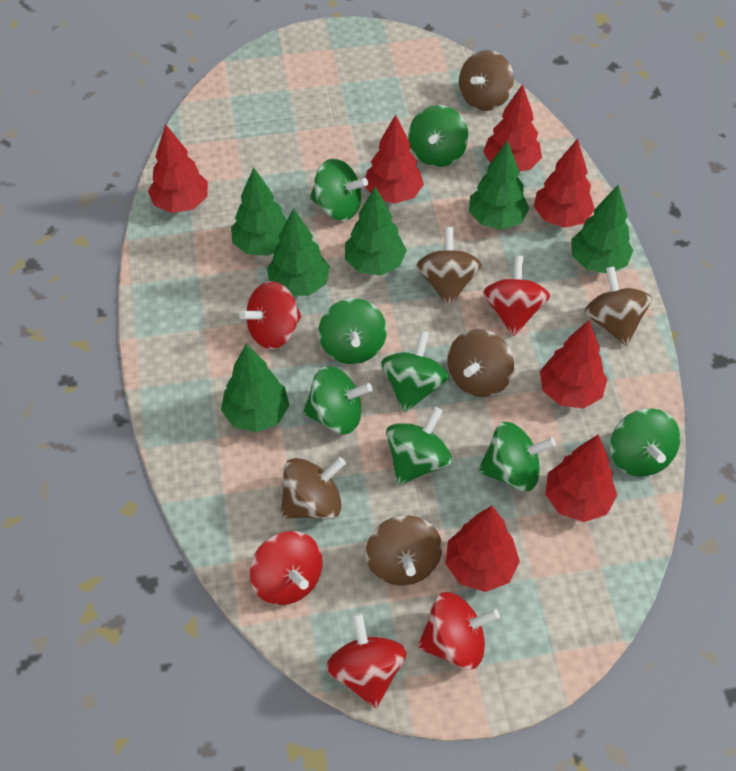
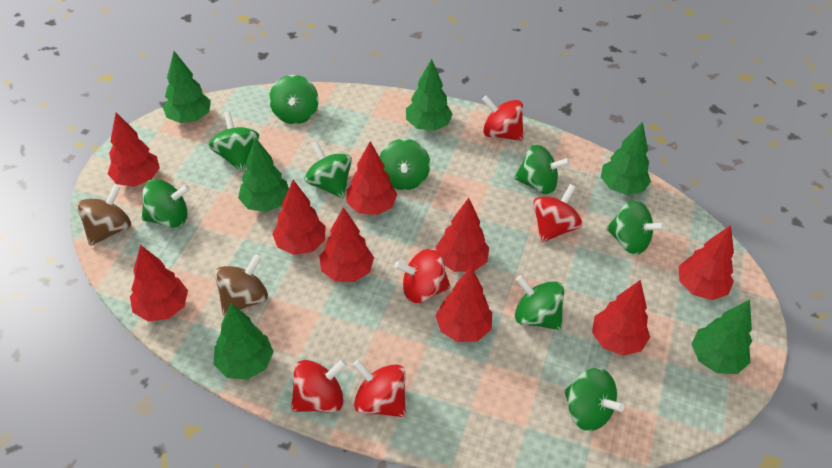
brown spinning top: 6 -> 2
green spinning top: 8 -> 9
red tree: 7 -> 9

